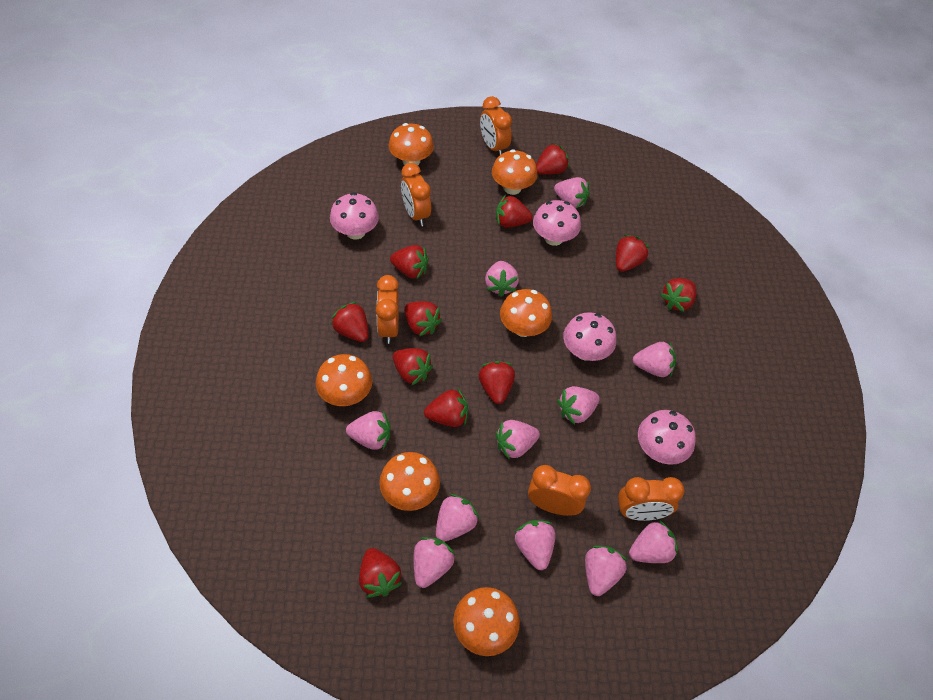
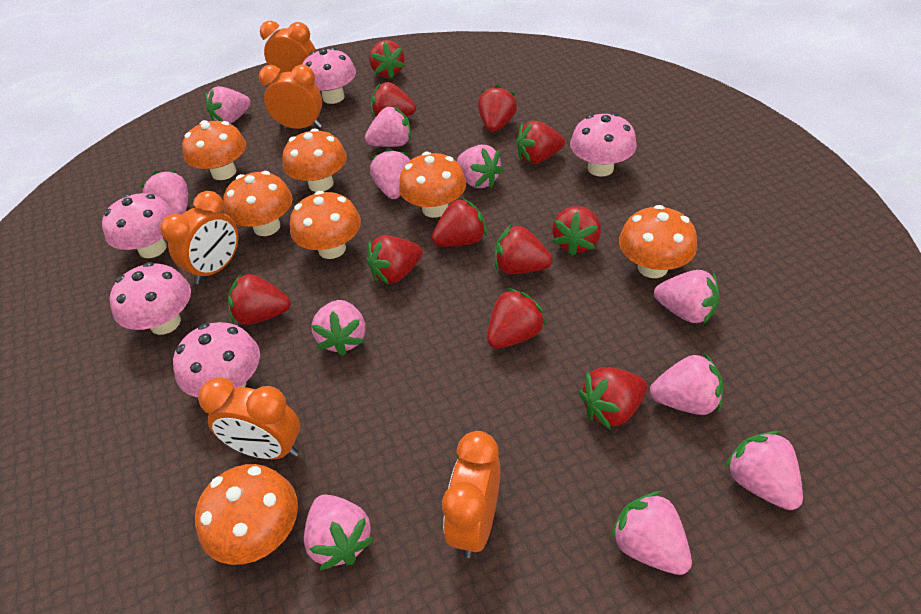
orange mushroom: 6 -> 7
pink mushroom: 4 -> 5

